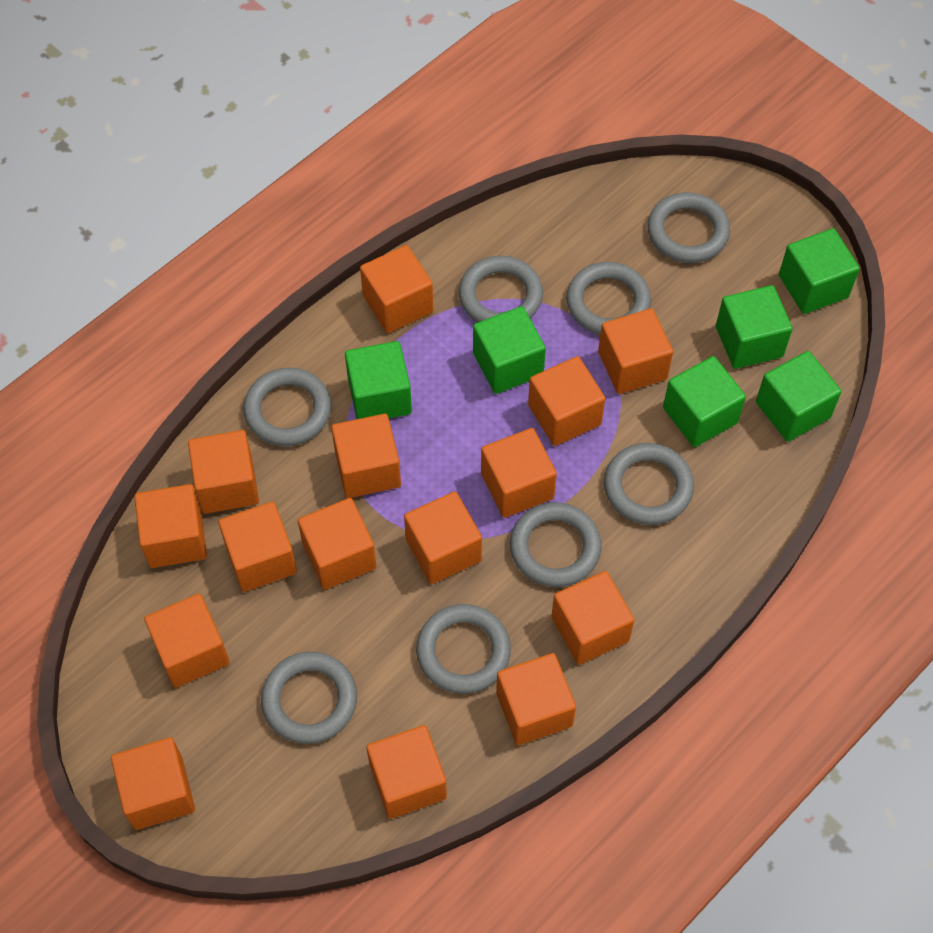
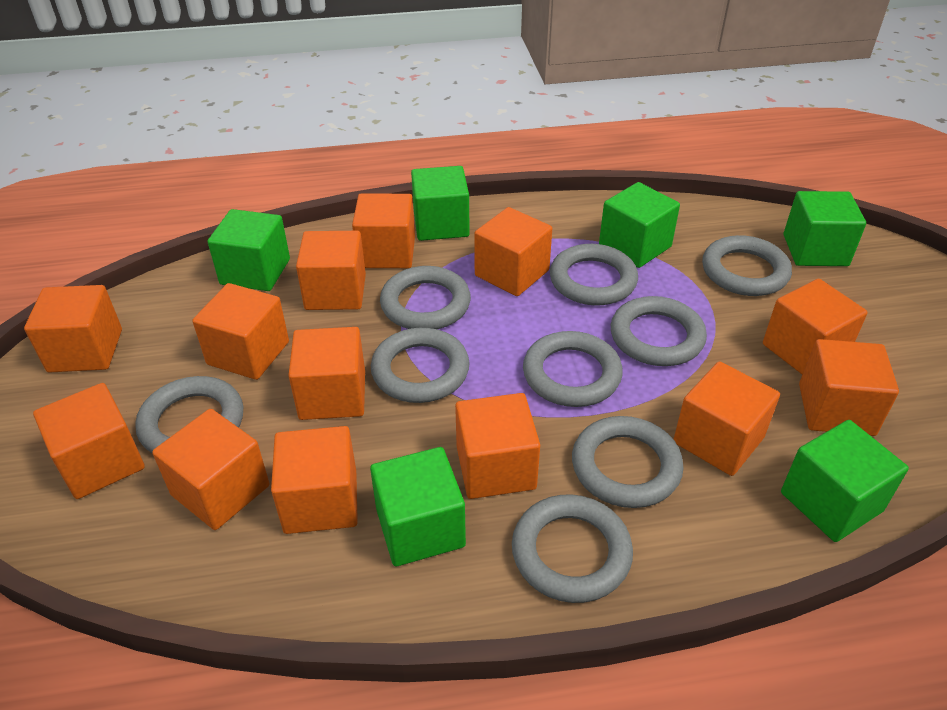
grey ring: 8 -> 9
orange cube: 15 -> 13

